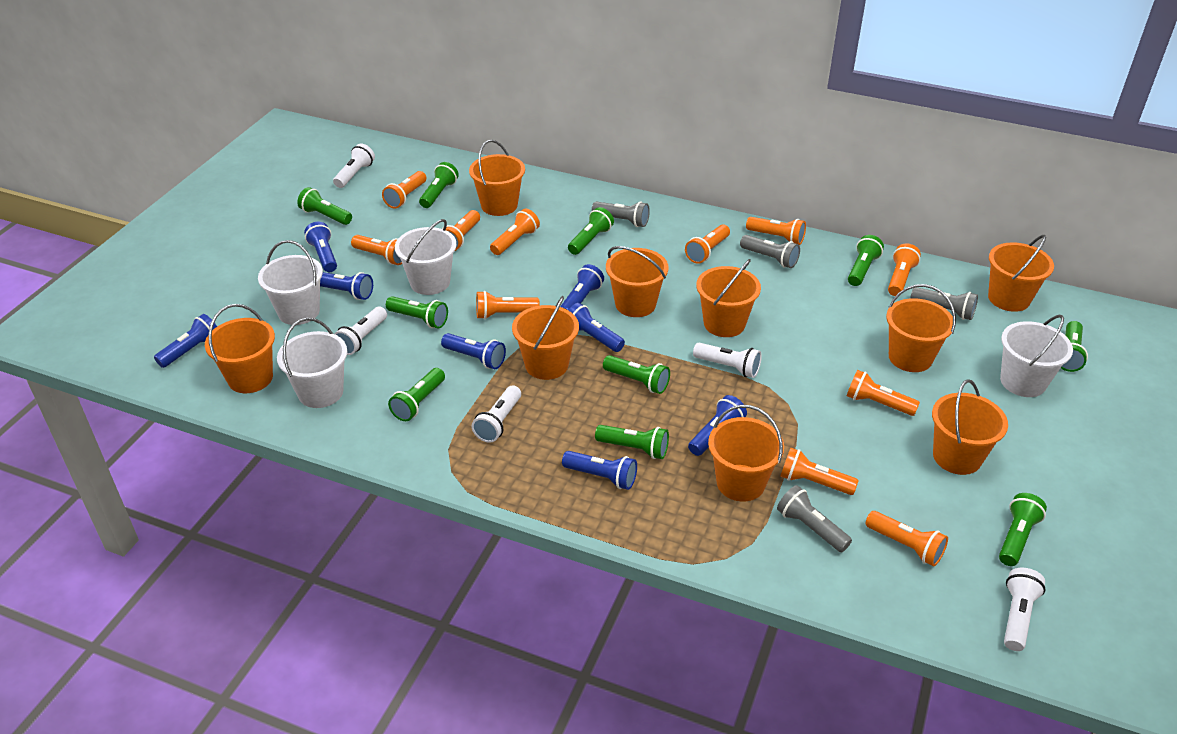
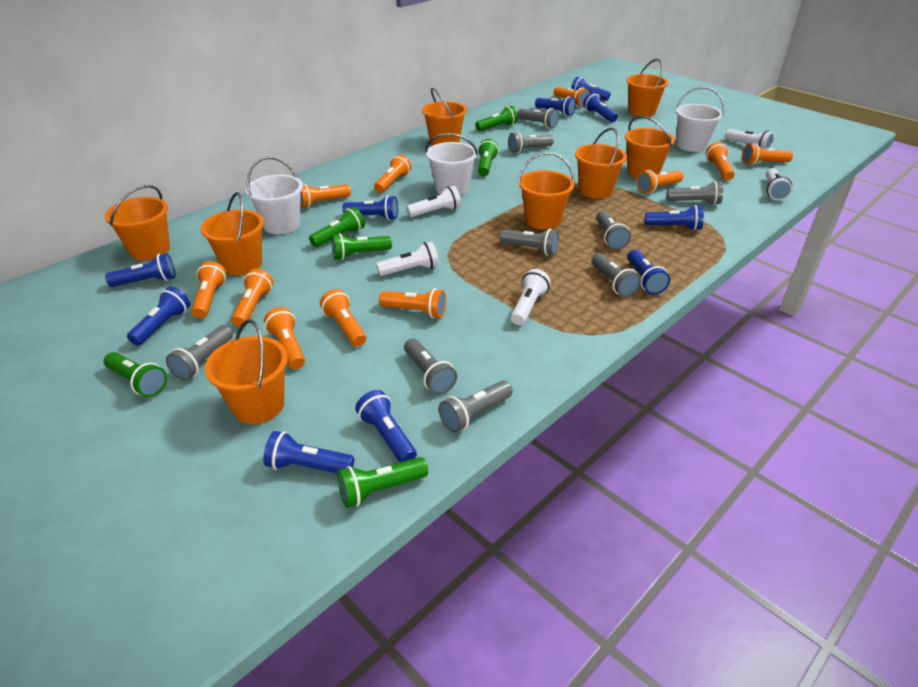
blue flashlight: 8 -> 10
green flashlight: 10 -> 6
grey flashlight: 4 -> 9
orange bucket: 9 -> 8
white bucket: 4 -> 3

